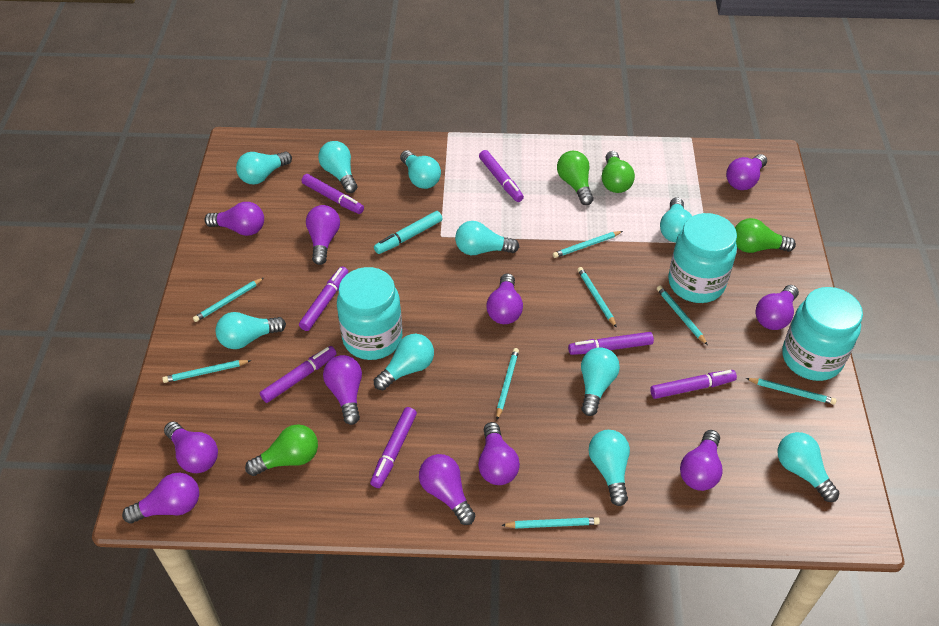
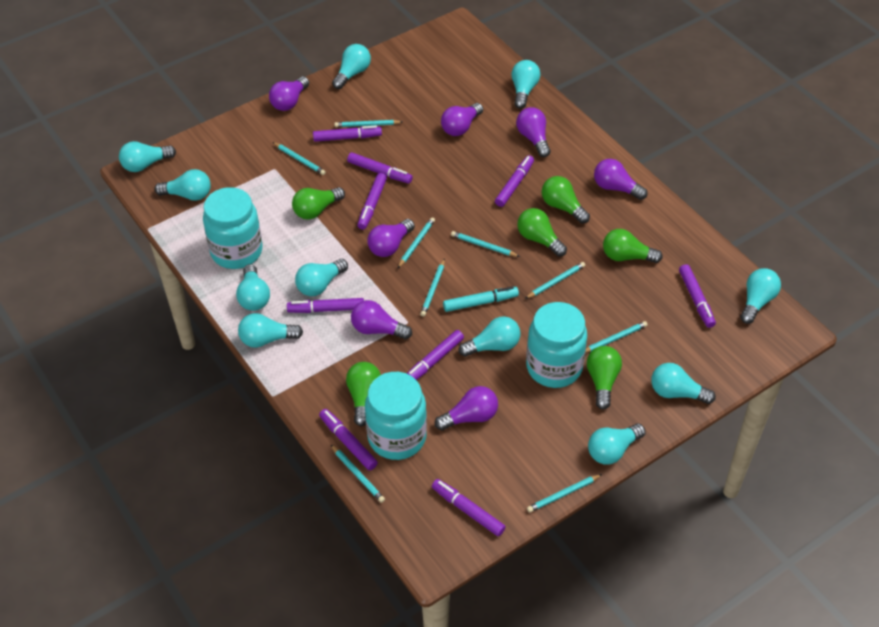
green light bulb: 4 -> 6
purple light bulb: 11 -> 7
purple marker: 7 -> 9
turquoise light bulb: 10 -> 11
turquoise pencil: 8 -> 9

